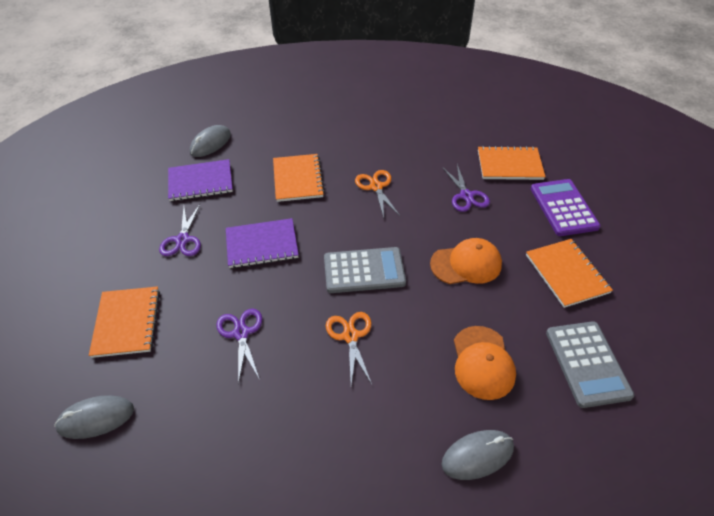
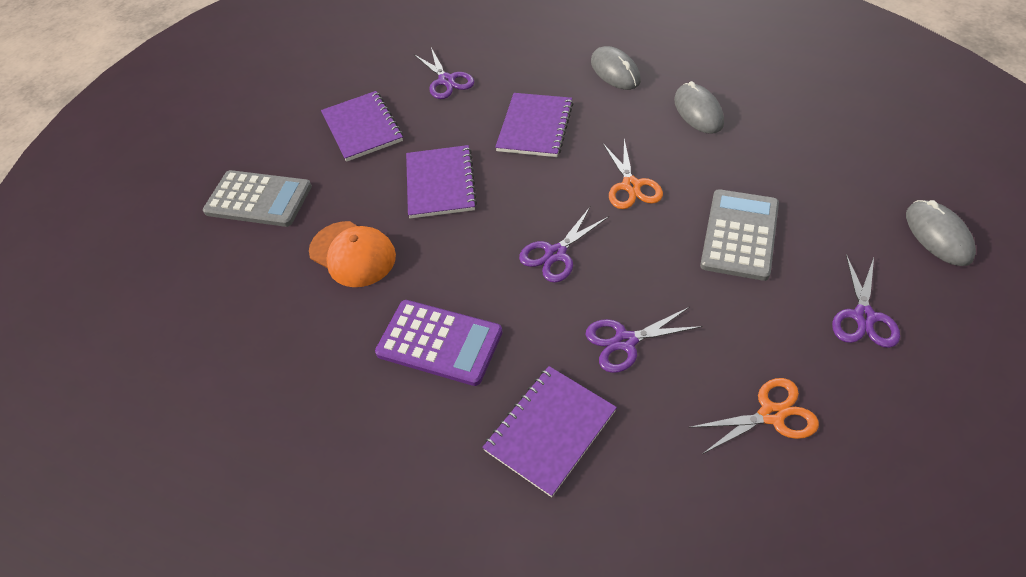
orange cap: 2 -> 1
orange notebook: 4 -> 0
purple notebook: 2 -> 4
purple scissors: 3 -> 4

